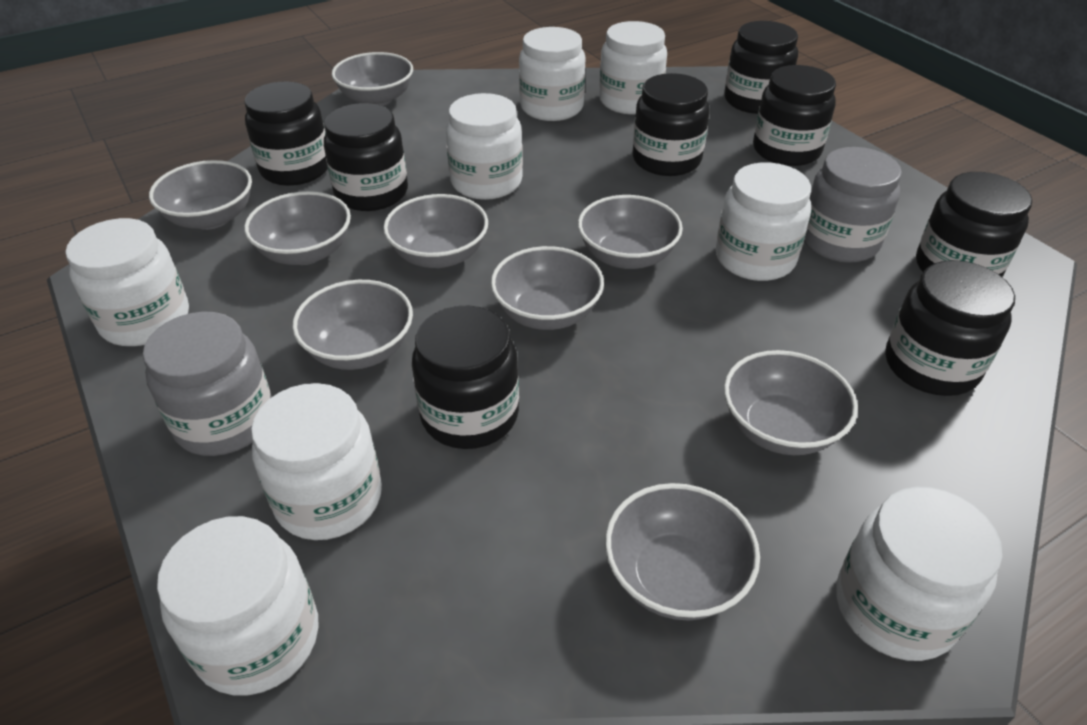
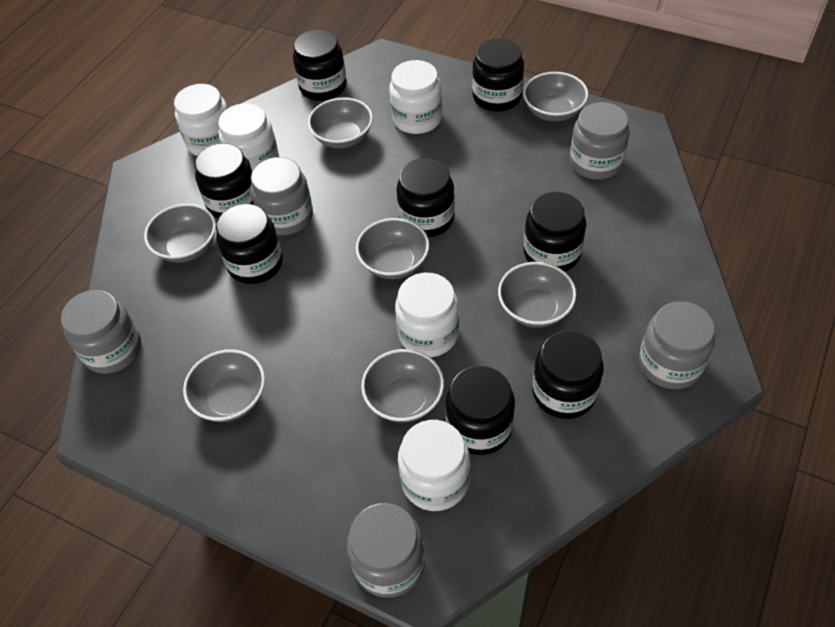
grey bowl: 9 -> 7
grey jar: 2 -> 5
white jar: 8 -> 5

